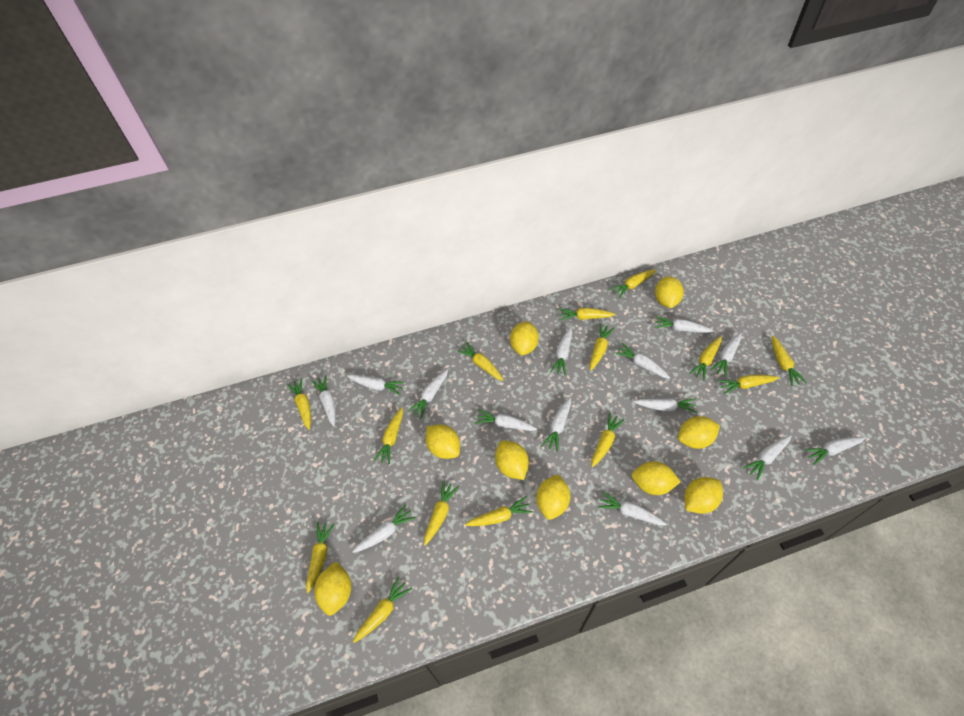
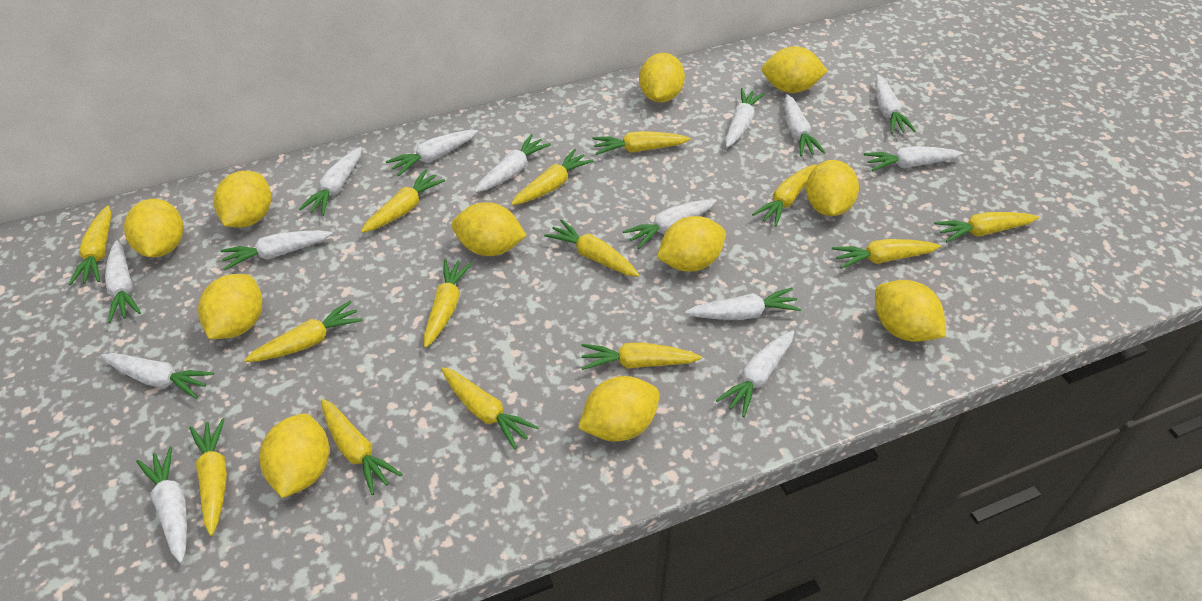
yellow lemon: 9 -> 11

